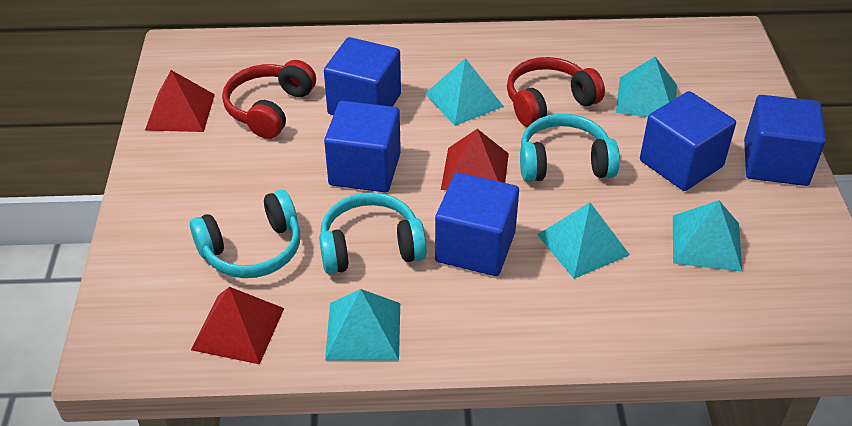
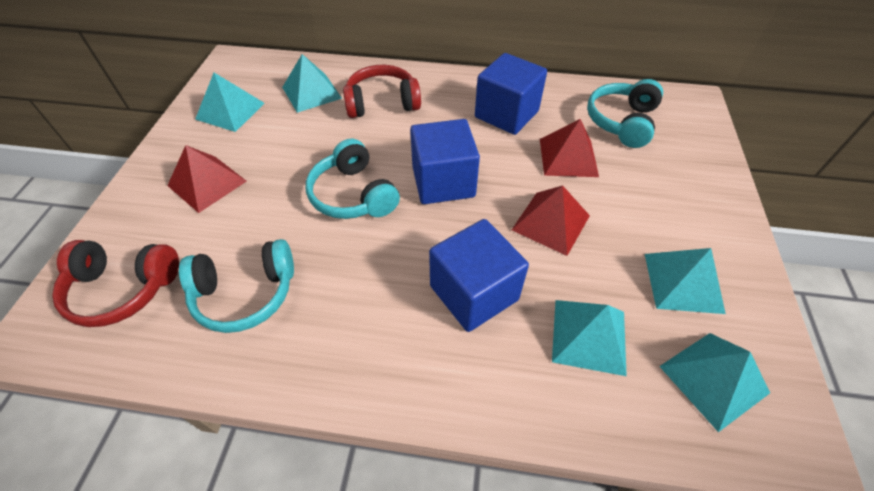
blue cube: 5 -> 3

